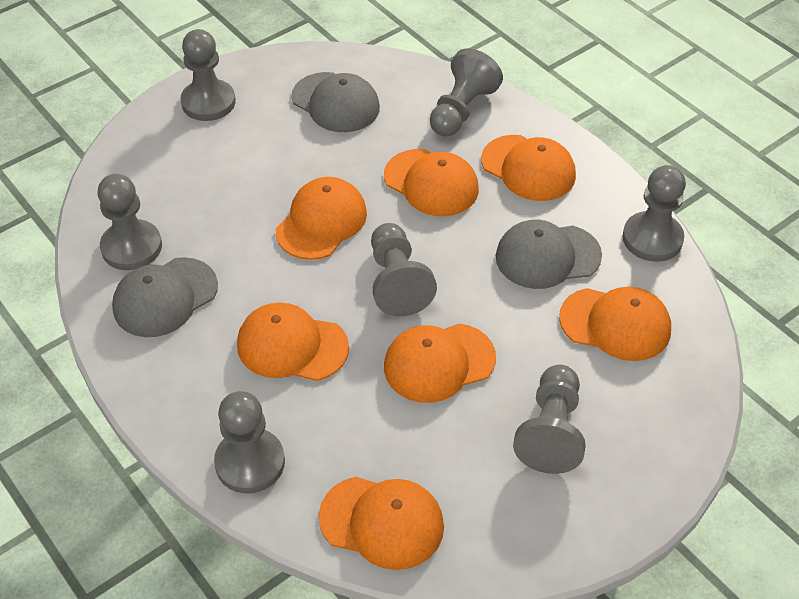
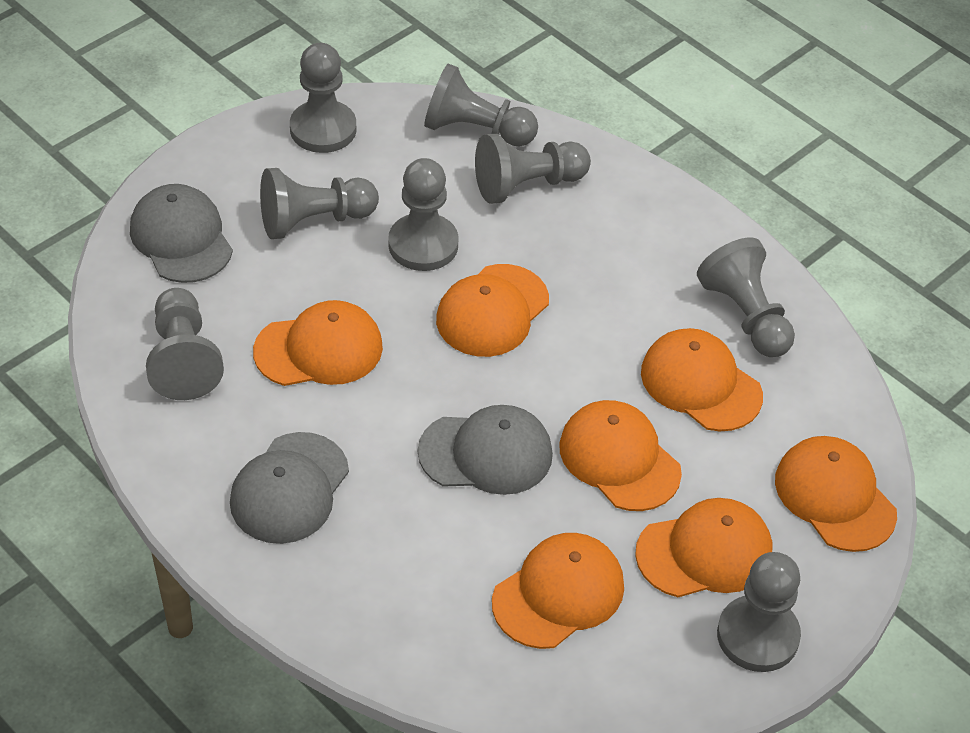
grey pawn: 7 -> 8

